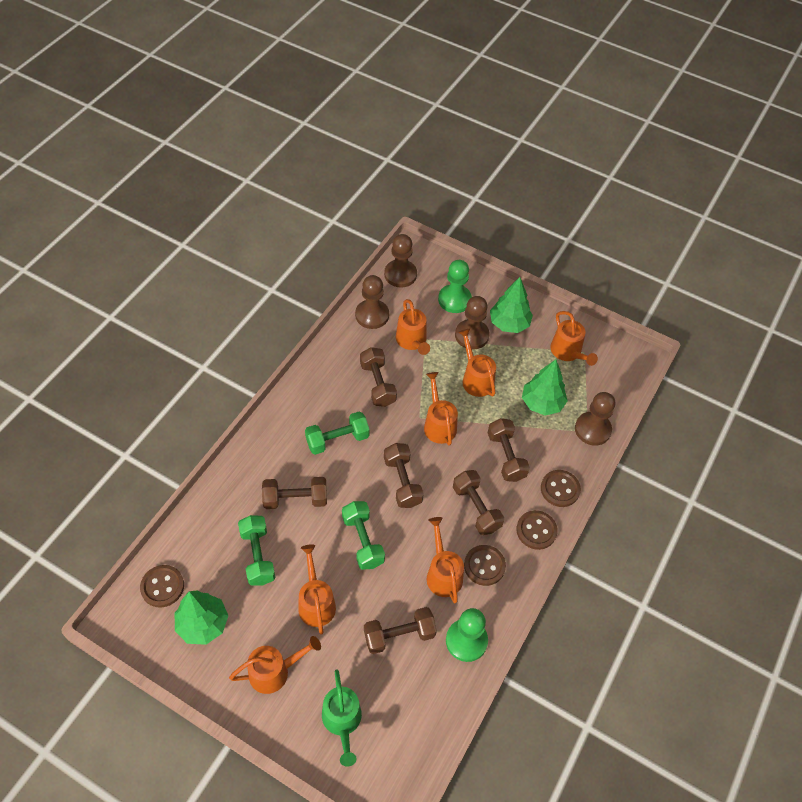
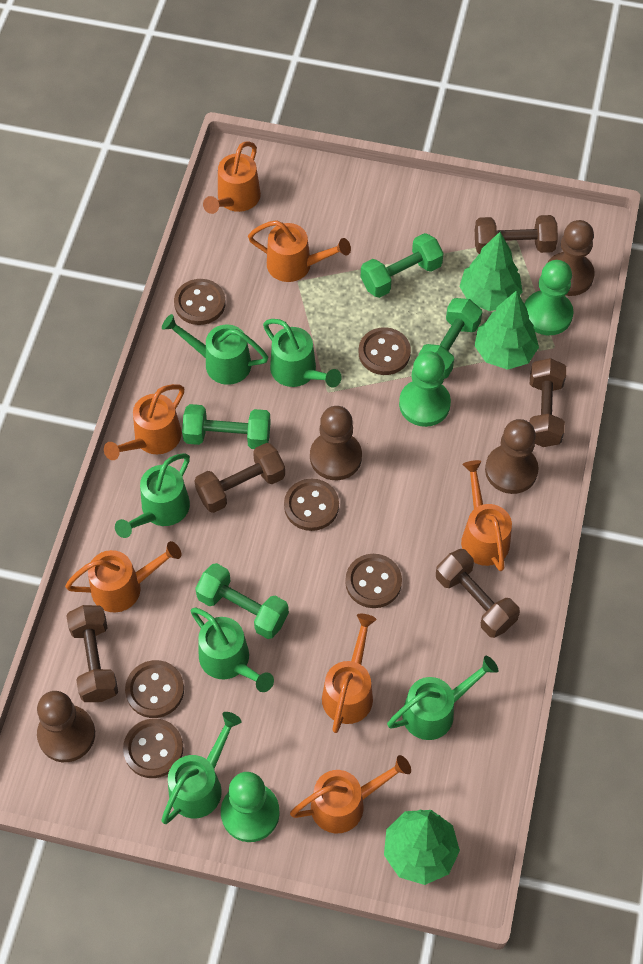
brown button: 4 -> 6
brown dumbbell: 6 -> 5
green dumbbell: 3 -> 4
green pawn: 2 -> 3
green watering can: 1 -> 6

